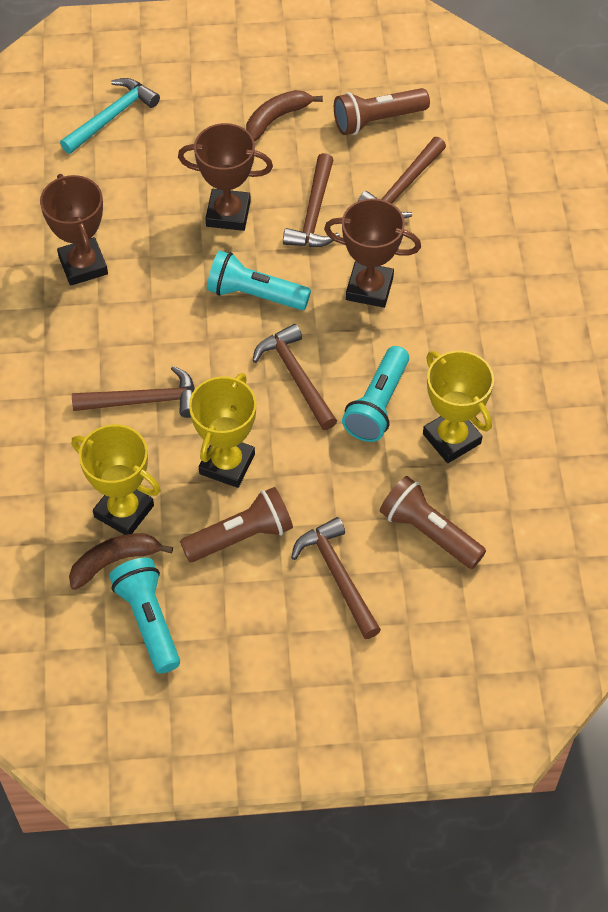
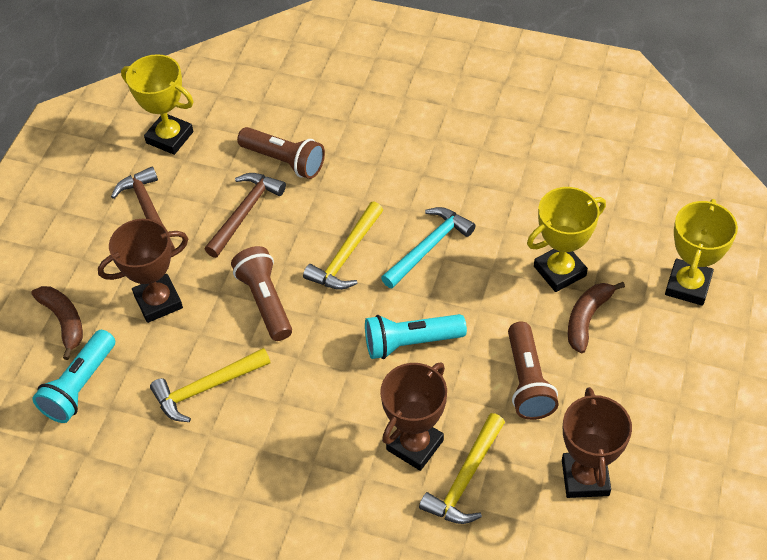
brown hammer: 5 -> 2
turquoise flashlight: 3 -> 2
yellow hammer: 0 -> 3

